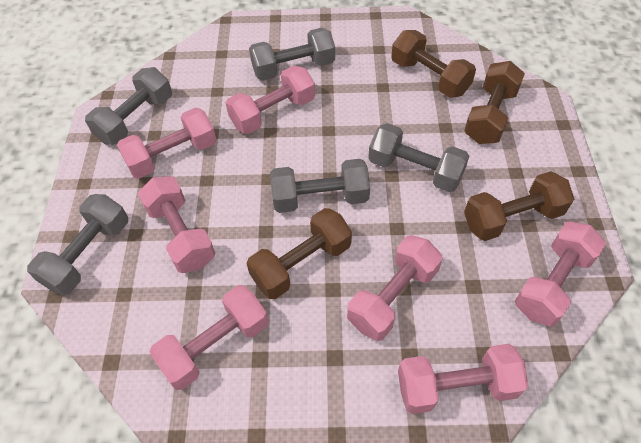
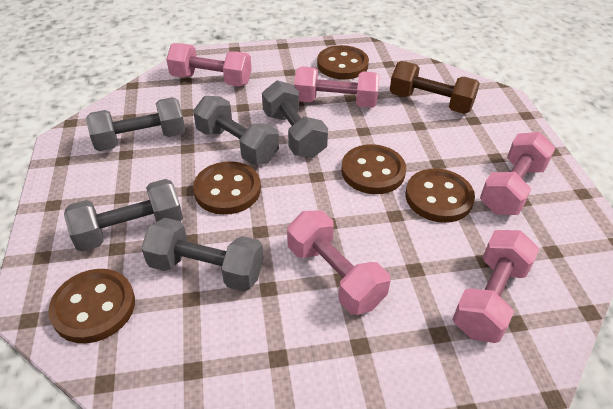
brown button: 0 -> 5
brown dumbbell: 4 -> 1
pink dumbbell: 7 -> 5

